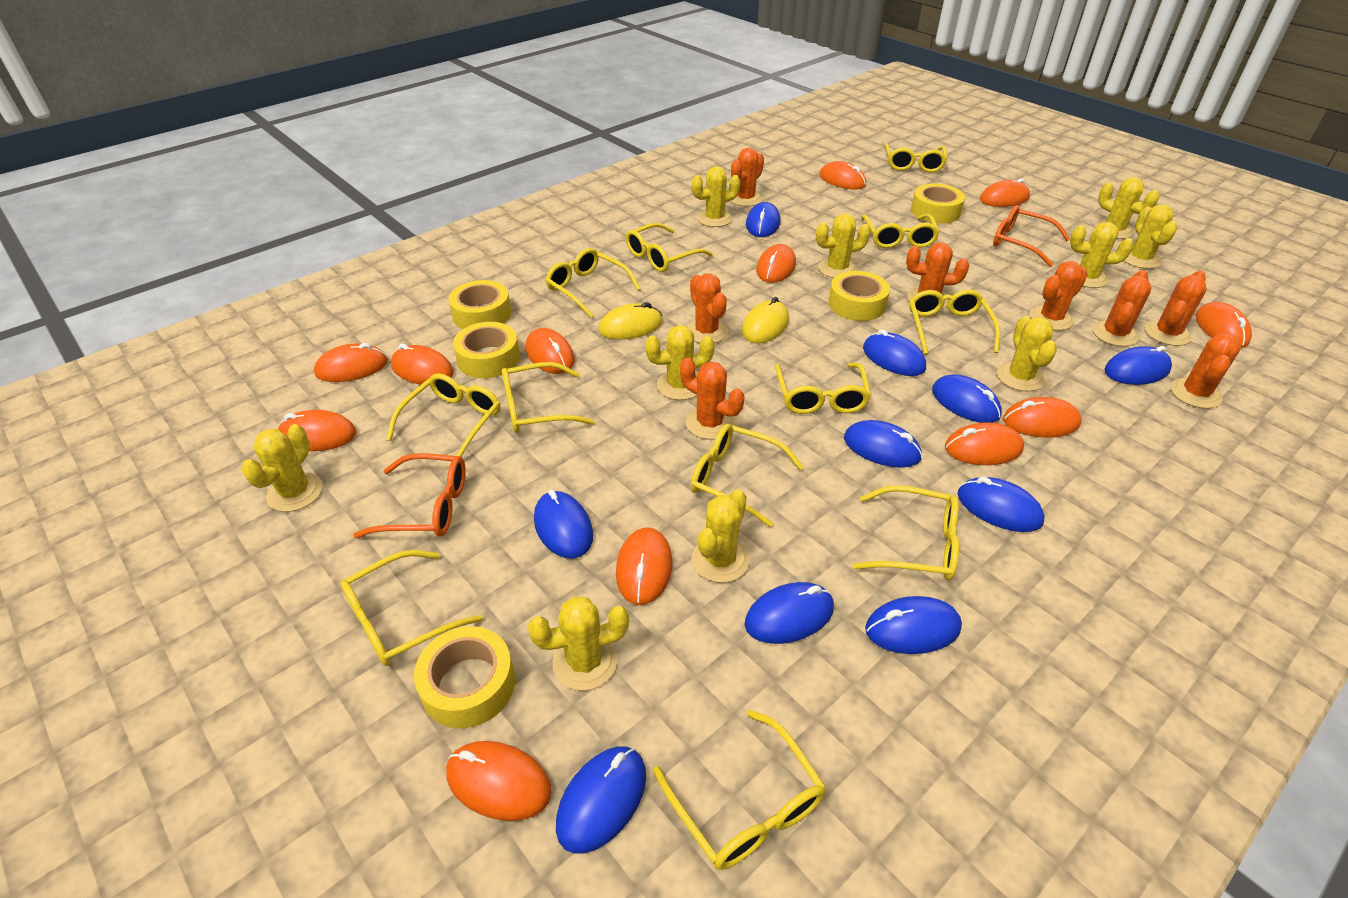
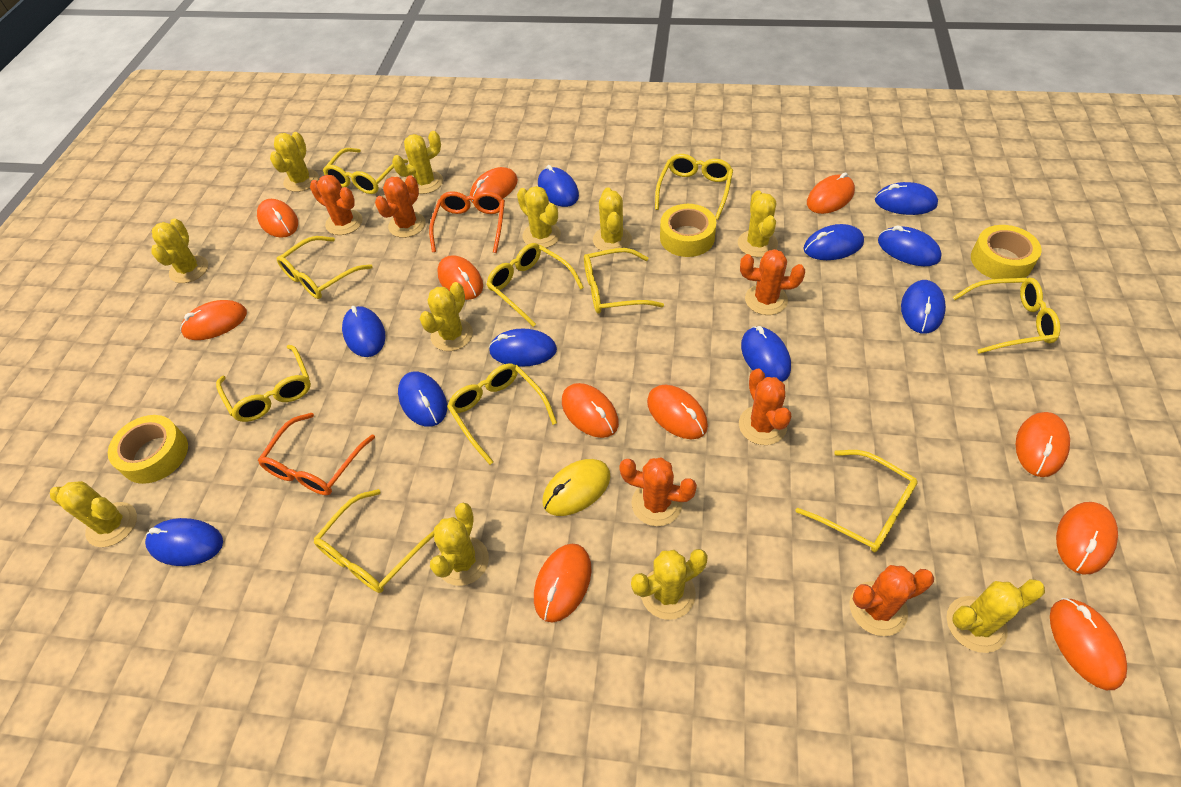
orange cactus: 8 -> 6
orange mouse: 12 -> 11
yellow cactus: 10 -> 11
yellow glasses: 12 -> 10
yellow mouse: 2 -> 1
yellow tape: 5 -> 3

